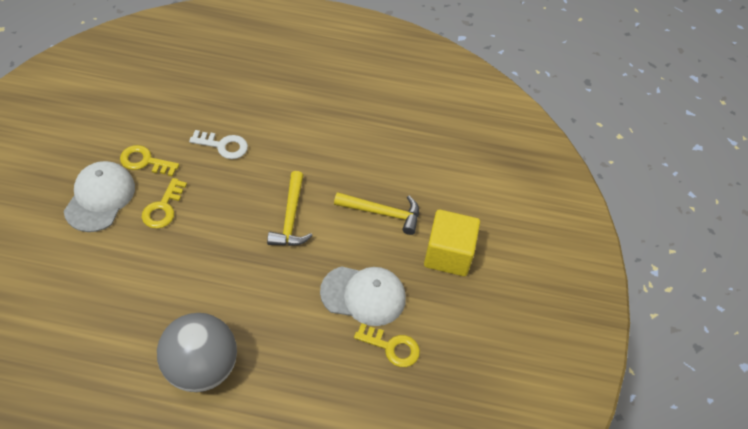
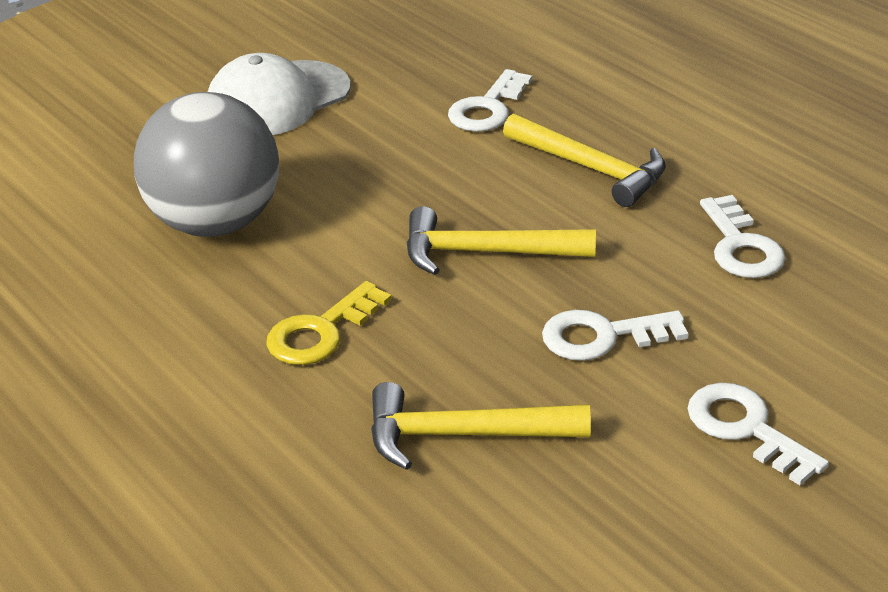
white cap: 2 -> 1
white key: 1 -> 4
yellow cube: 1 -> 0
yellow hammer: 2 -> 3
yellow key: 3 -> 1

